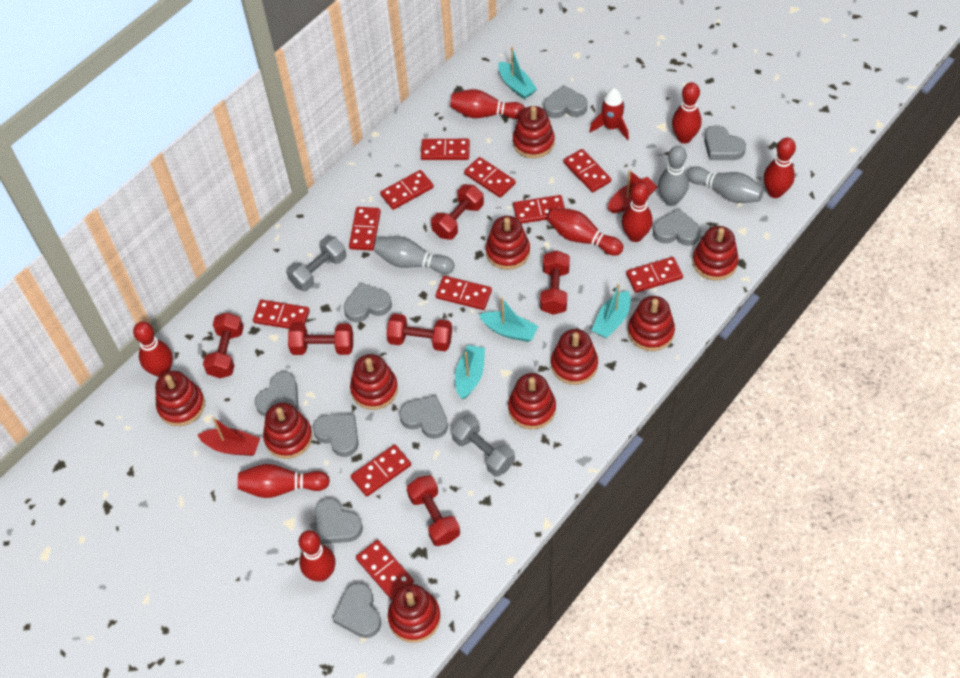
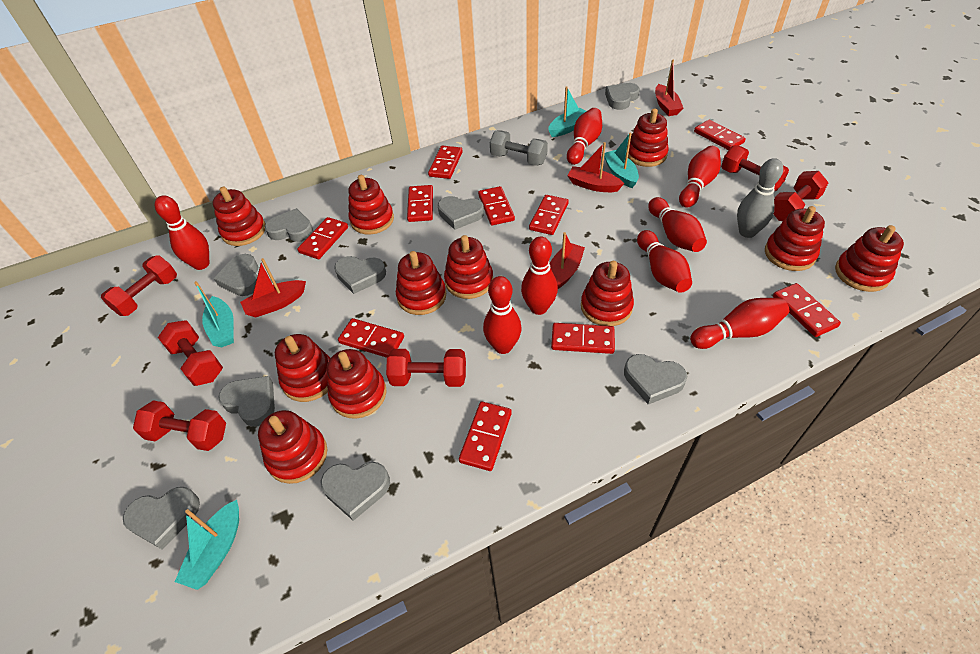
grey bowling pin: 3 -> 1
grey dumbbell: 2 -> 1
red boat: 2 -> 4
red domino: 11 -> 10
red rocket: 1 -> 0
red stacking toy: 10 -> 11

